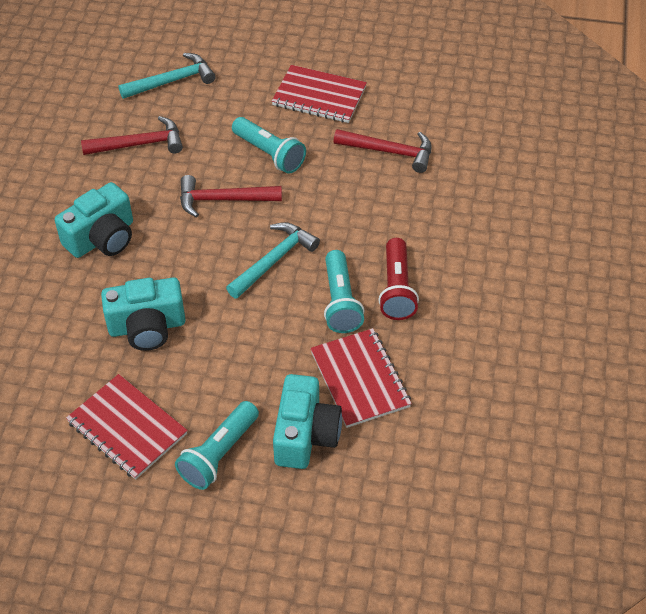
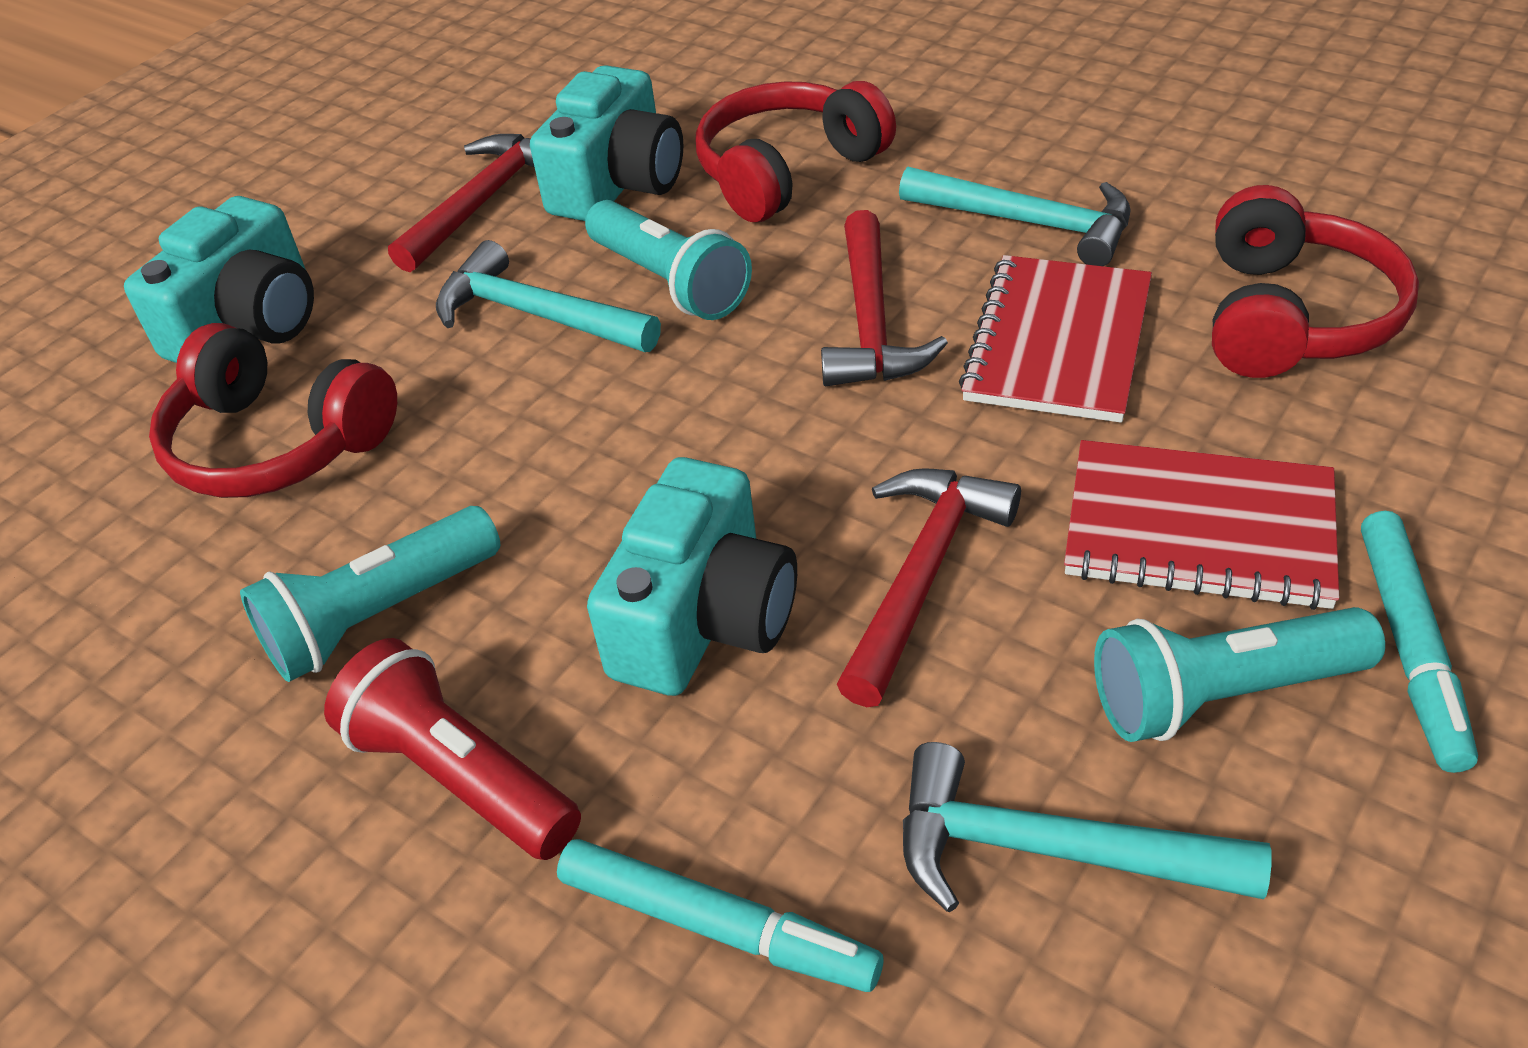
red headphones: 0 -> 3
red notebook: 3 -> 2
turquoise hammer: 2 -> 3
turquoise marker: 0 -> 2

